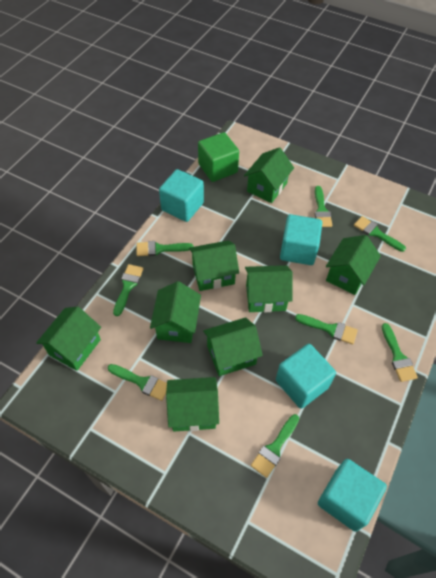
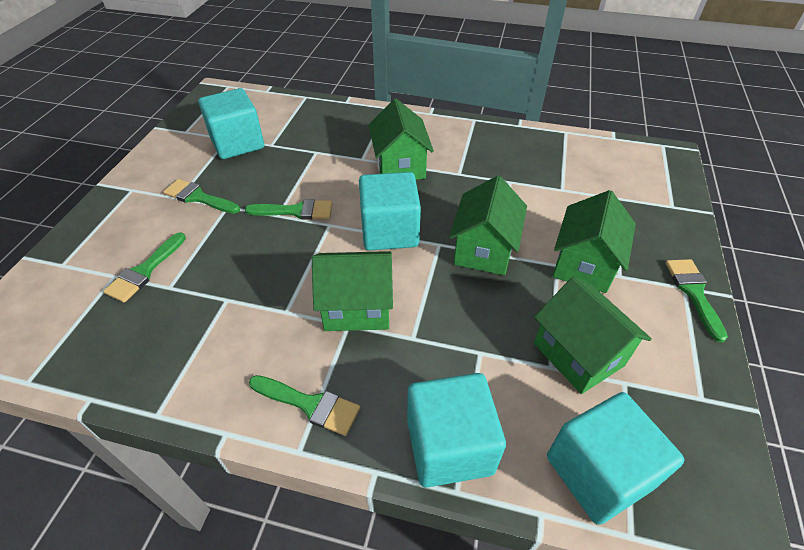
green brush: 8 -> 5
green cube: 1 -> 0
green house: 8 -> 5

